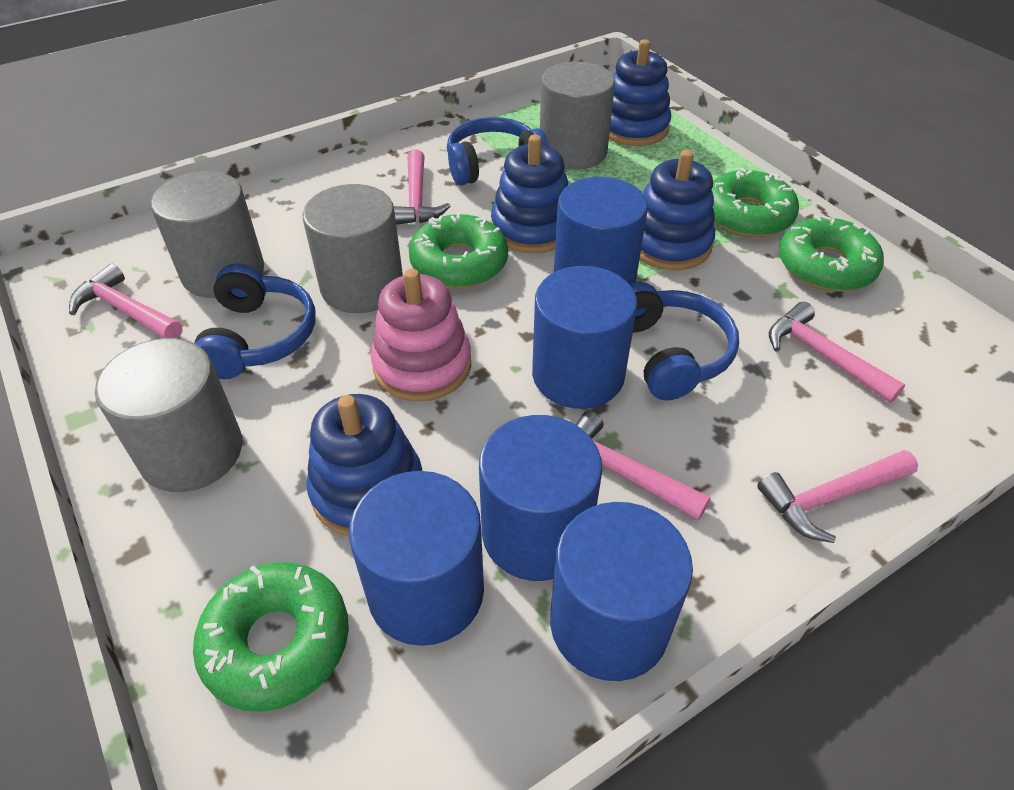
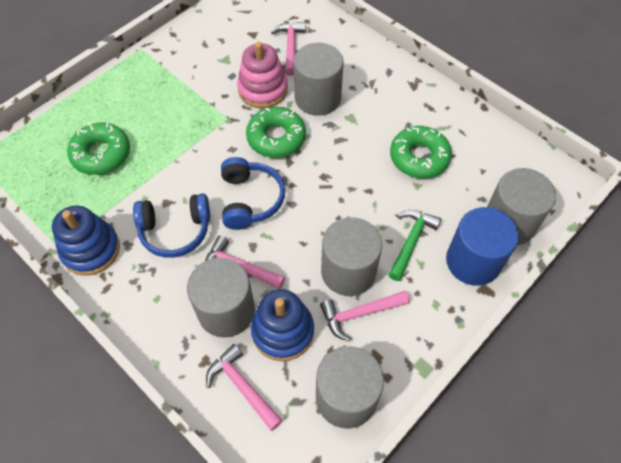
blue cylinder: 5 -> 1
blue headphones: 3 -> 2
blue stacking toy: 4 -> 2
green donut: 4 -> 3
green hammer: 0 -> 1
grey cylinder: 4 -> 5
pink hammer: 5 -> 4

